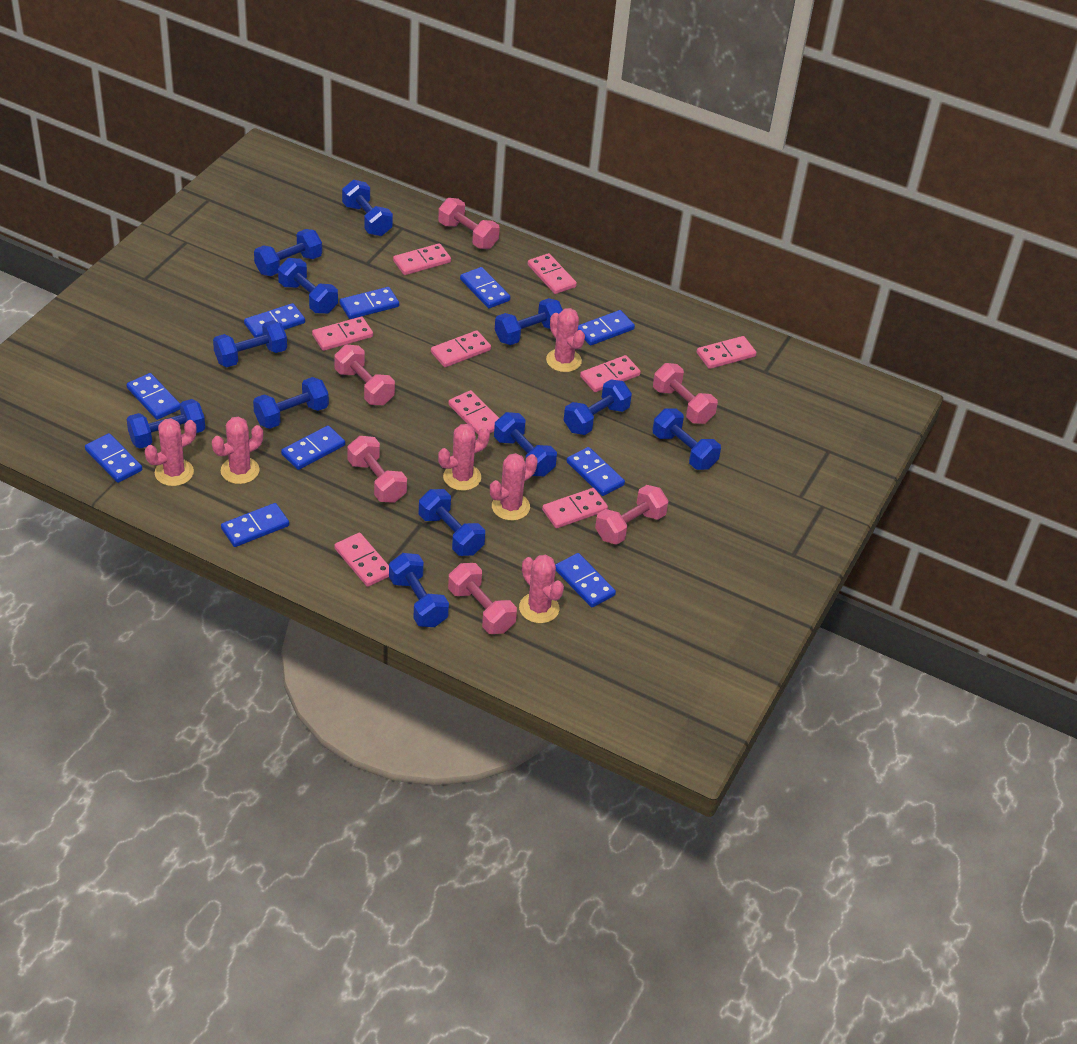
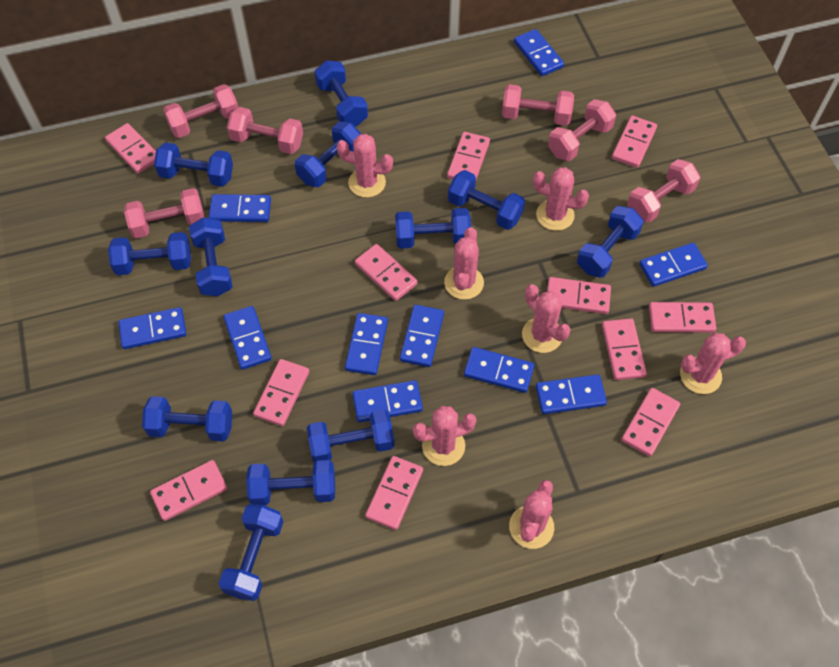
pink cactus: 6 -> 7
pink domino: 9 -> 11

